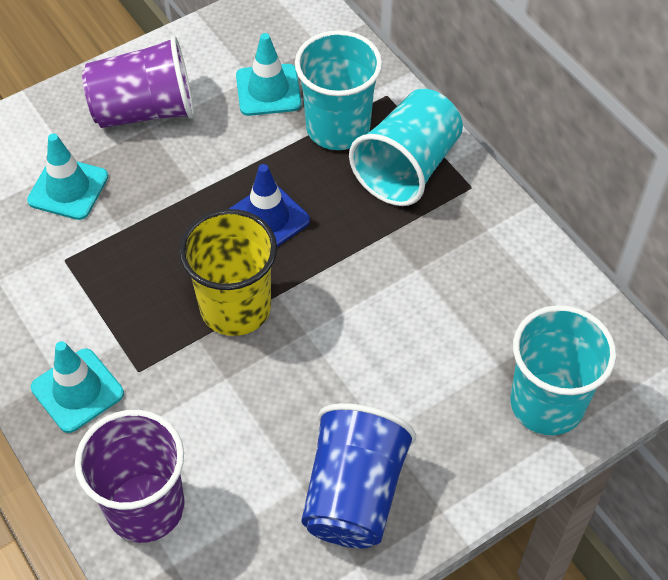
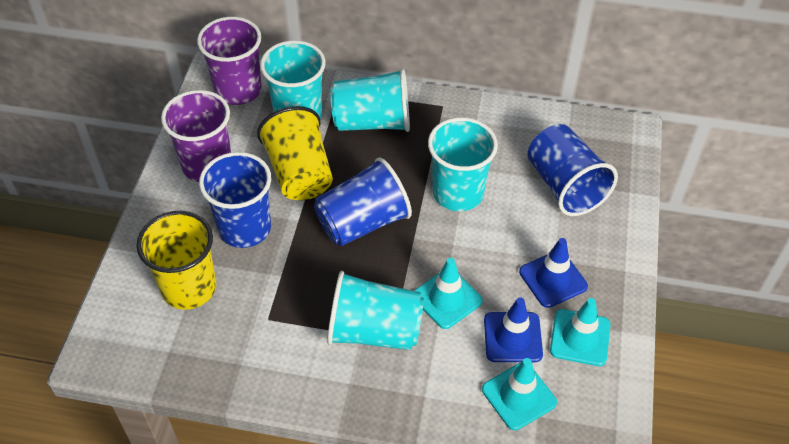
blue cup: 1 -> 3
blue traffic cone: 1 -> 2
turquoise cup: 3 -> 4
yellow cup: 1 -> 2

